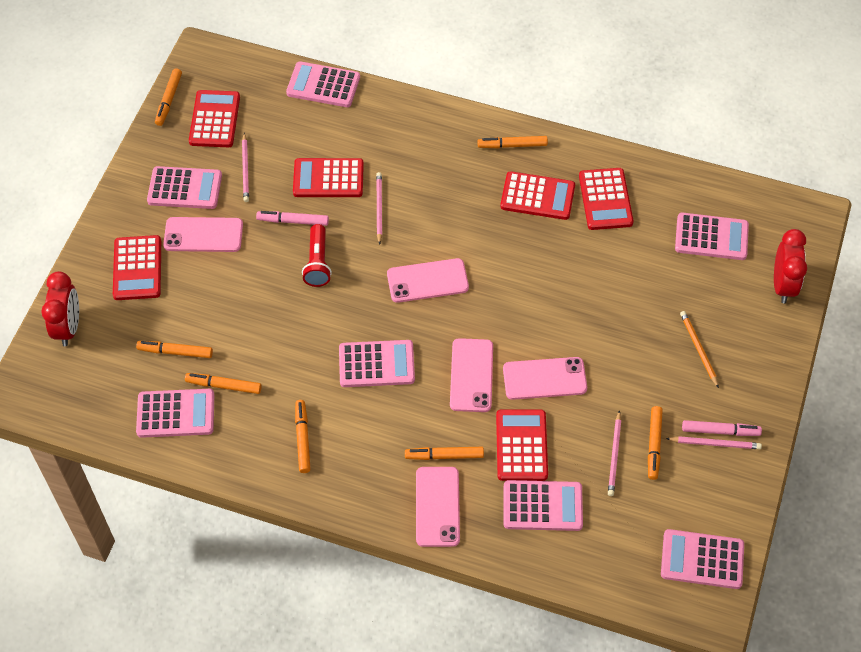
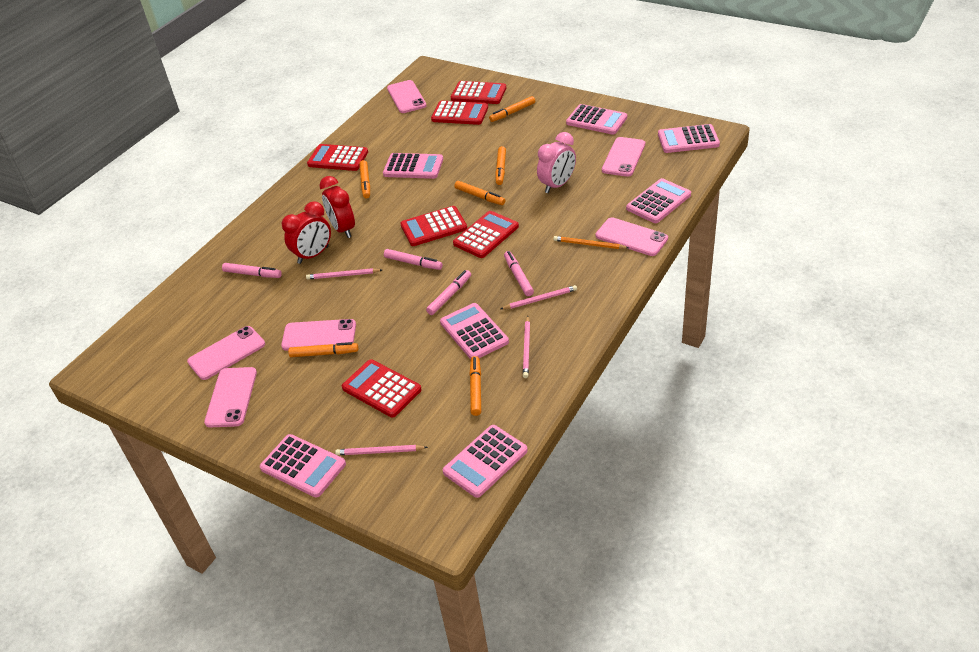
orange marker: 7 -> 6
pink clock: 0 -> 1
pink marker: 2 -> 4
pink phone: 5 -> 6
red flashlight: 1 -> 0

